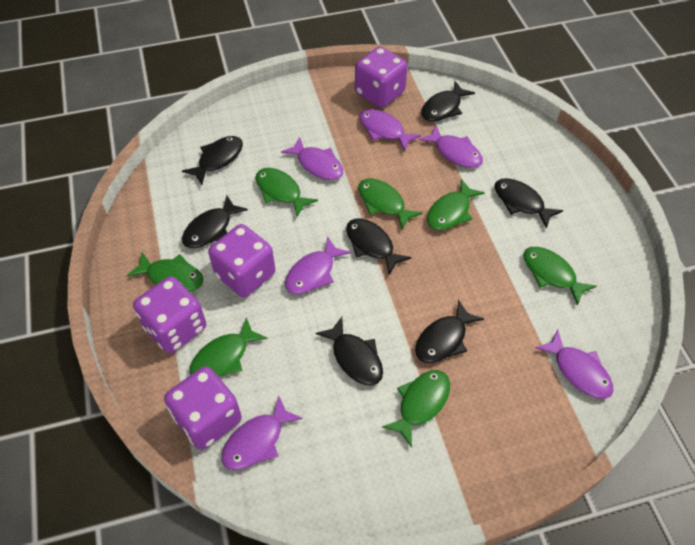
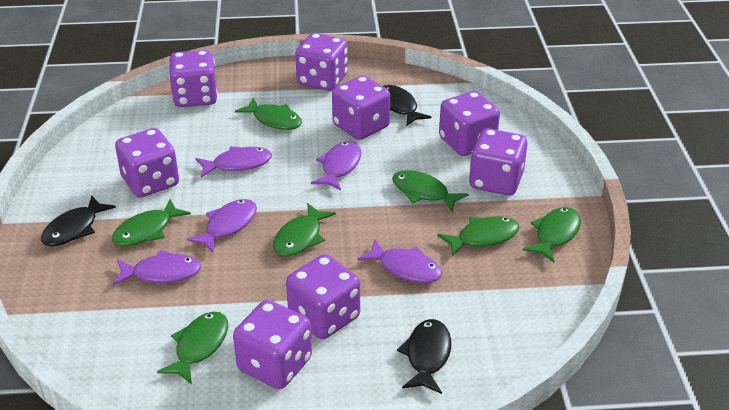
black fish: 7 -> 3
purple dice: 4 -> 8
purple fish: 6 -> 5

